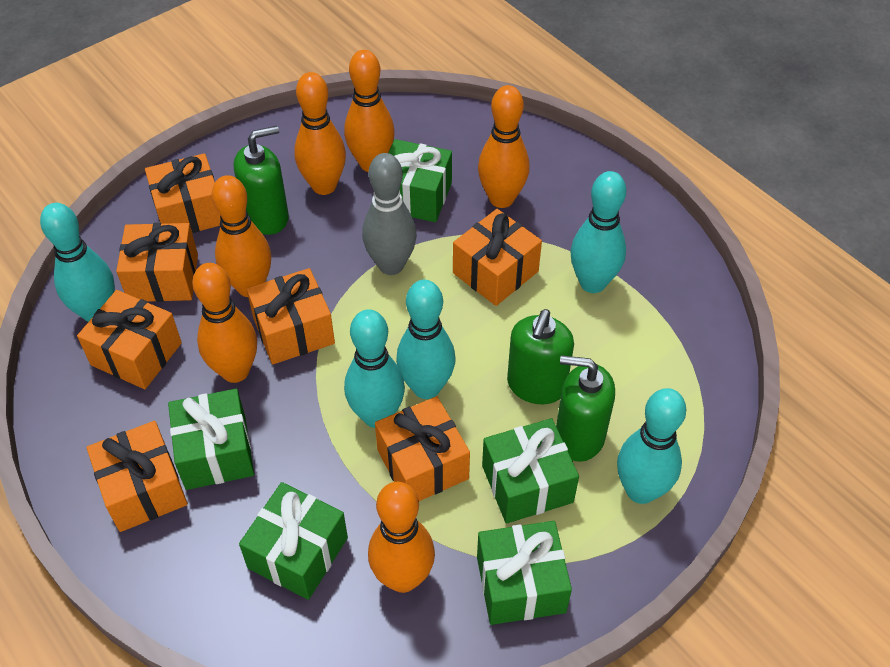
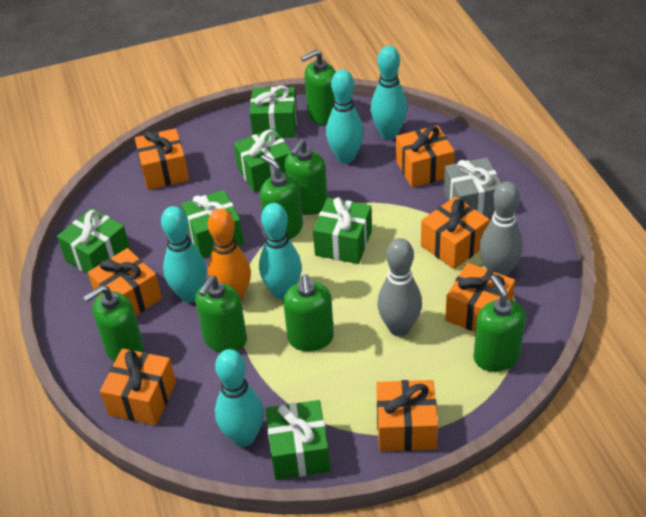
green gift: 5 -> 6
green soap dispenser: 3 -> 7
grey bowling pin: 1 -> 2
grey gift: 0 -> 1
orange bowling pin: 6 -> 1

